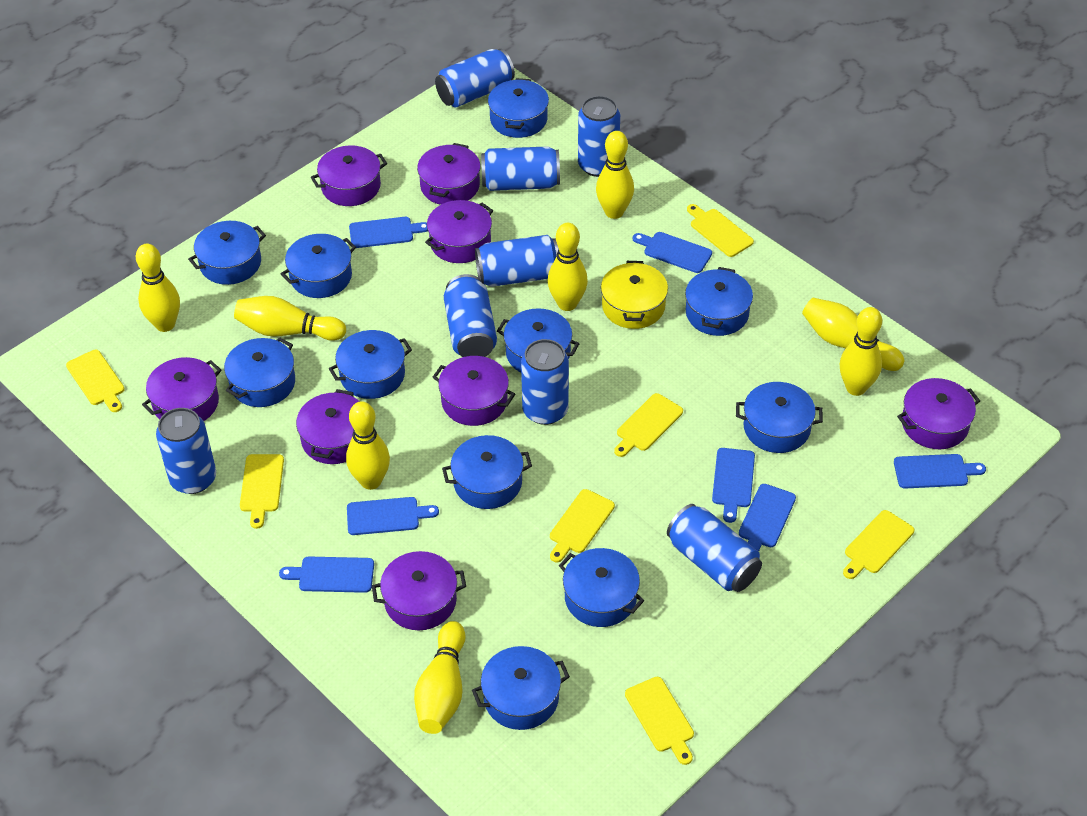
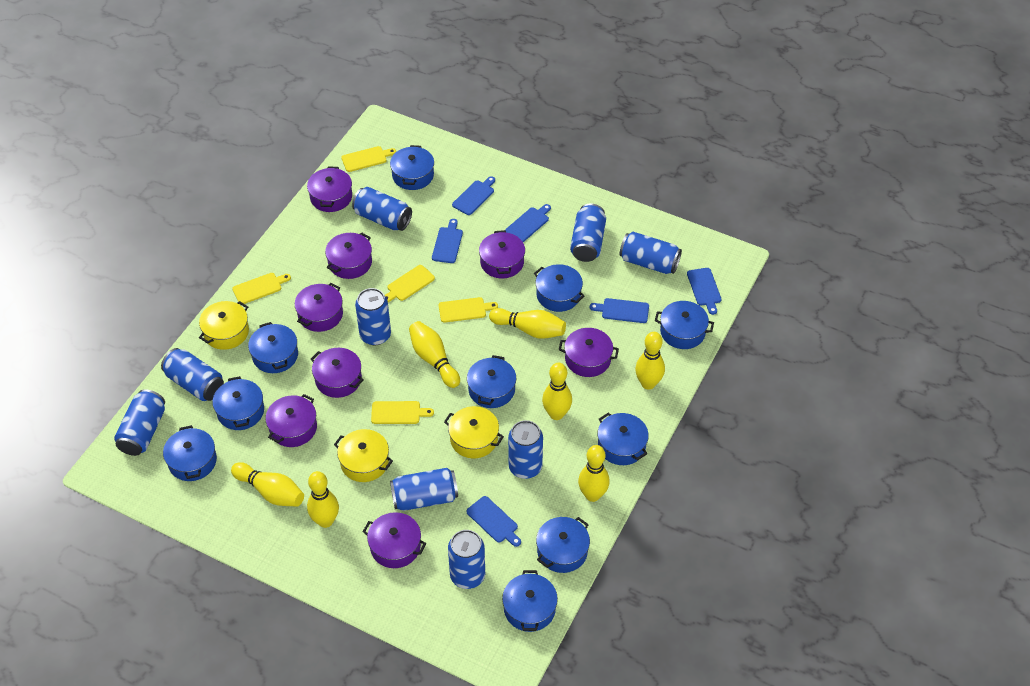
blue can: 8 -> 9
blue cutting board: 7 -> 6
blue pot: 11 -> 10
yellow bowling pin: 8 -> 7
yellow cutting board: 7 -> 5
yellow pot: 1 -> 3

